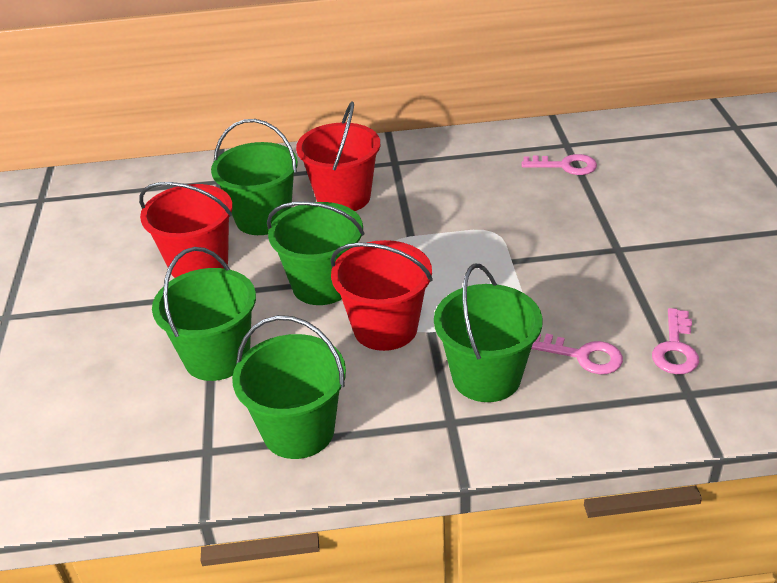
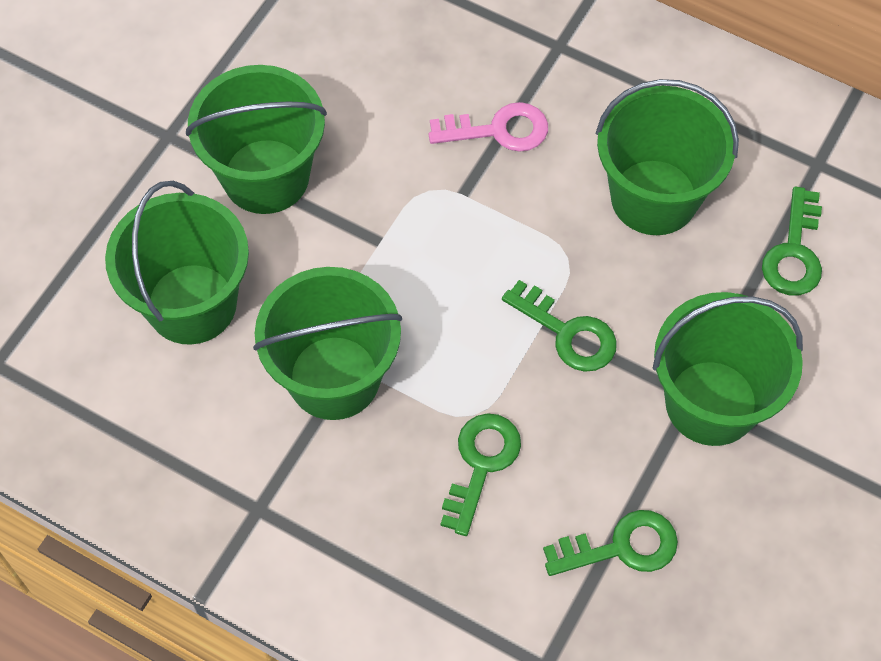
green key: 0 -> 4
pink key: 3 -> 1
red bucket: 3 -> 0

